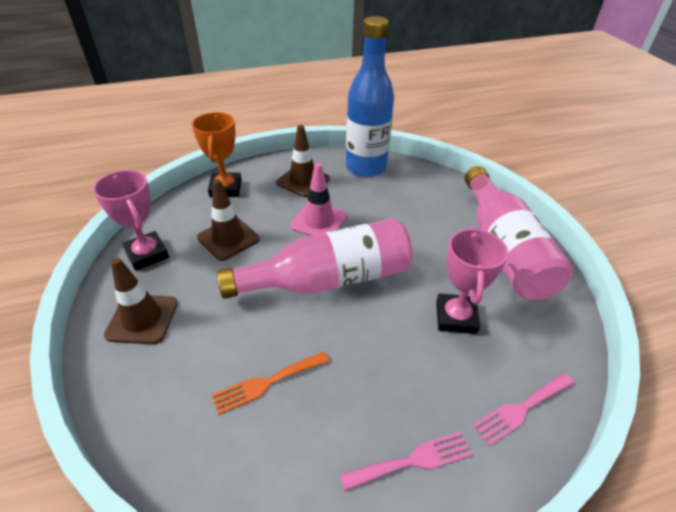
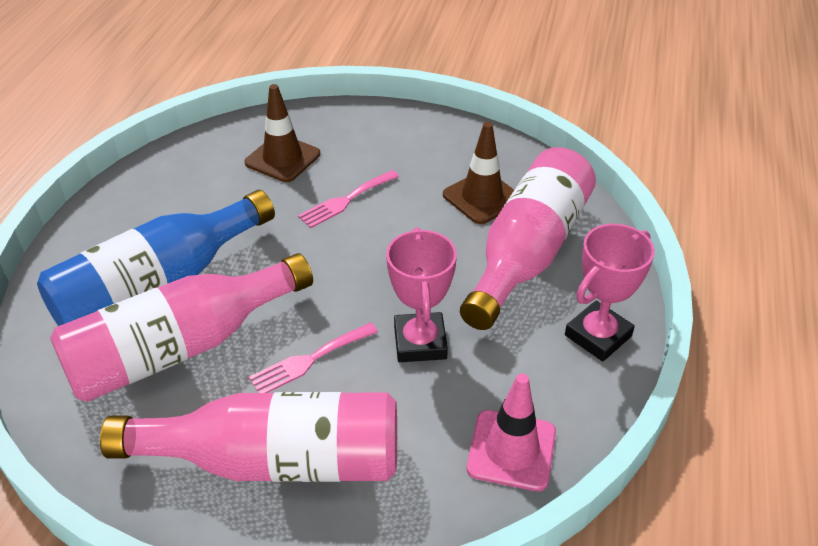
brown traffic cone: 3 -> 2
orange fork: 1 -> 0
orange trophy: 1 -> 0
pink bottle: 2 -> 3

